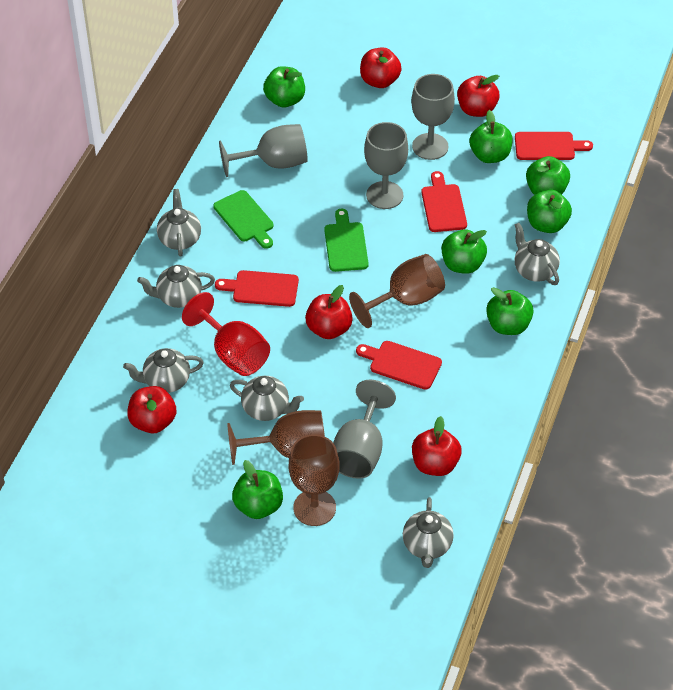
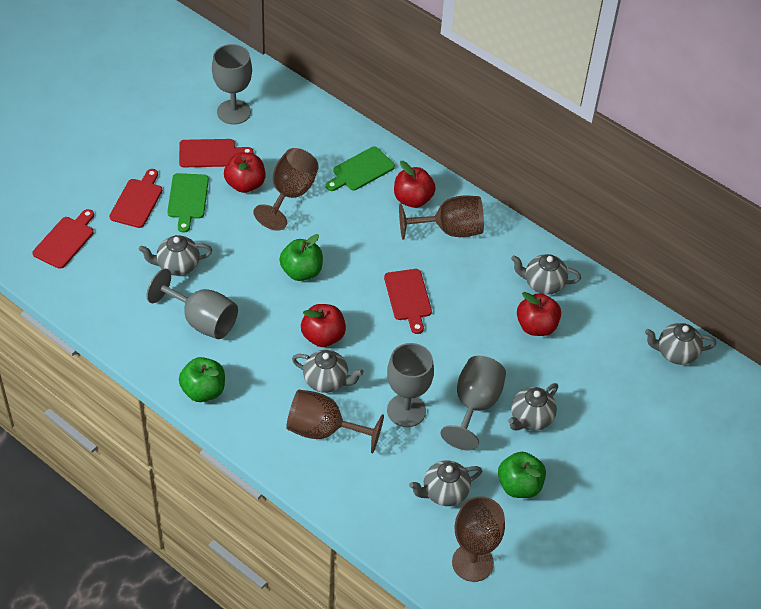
brown goblet: 3 -> 4
green apple: 7 -> 3
red apple: 5 -> 4
red goblet: 1 -> 0

